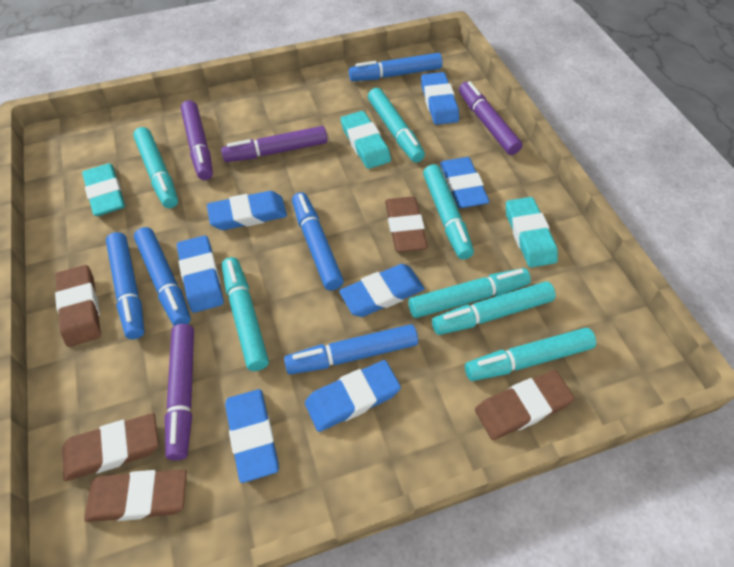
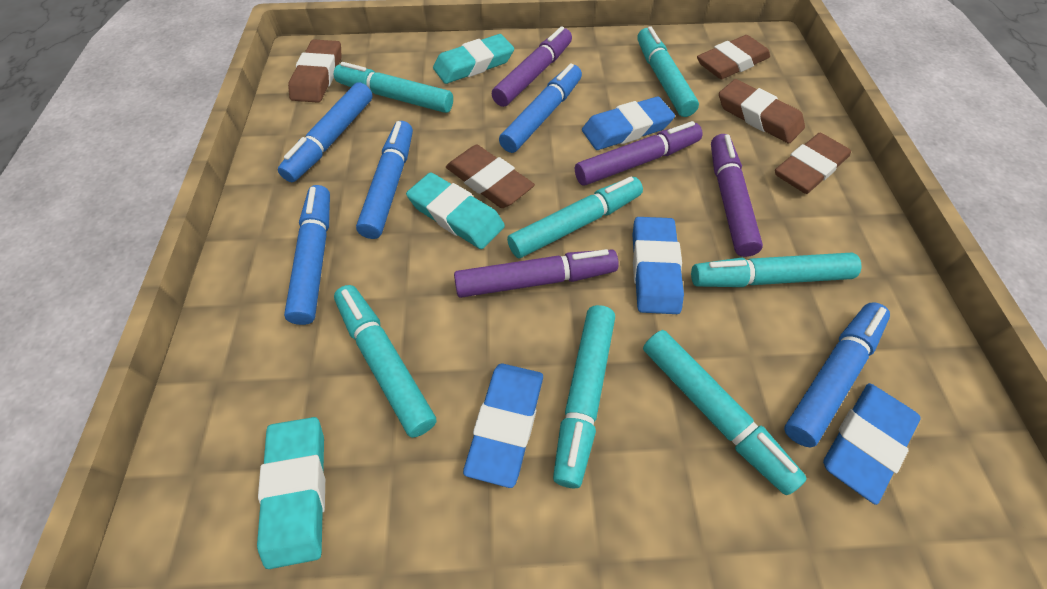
blue eraser: 7 -> 4

